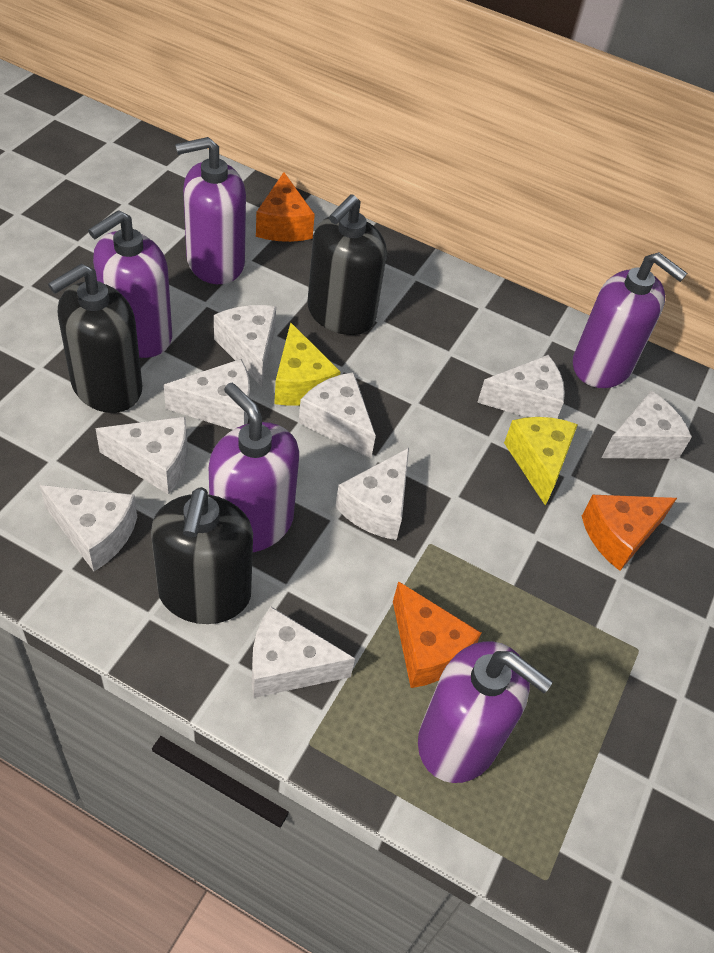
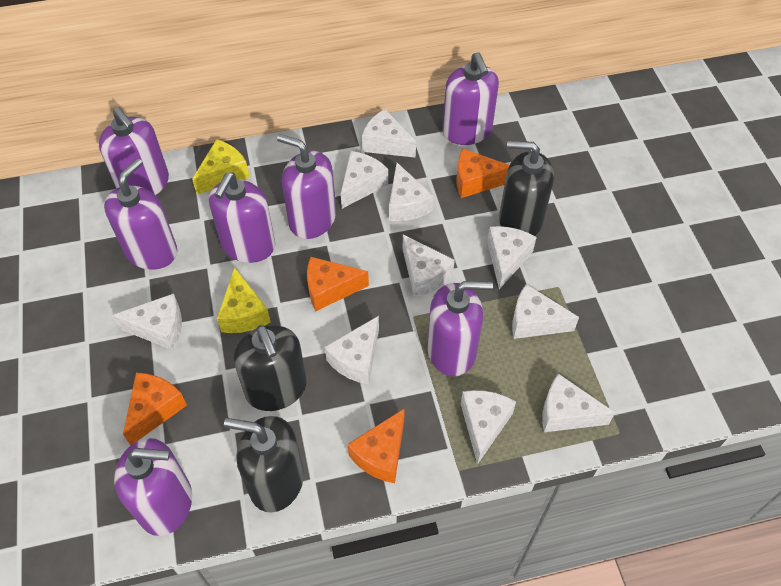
orange cheese: 3 -> 4
purple soap dispenser: 5 -> 7
white cheese: 9 -> 10

